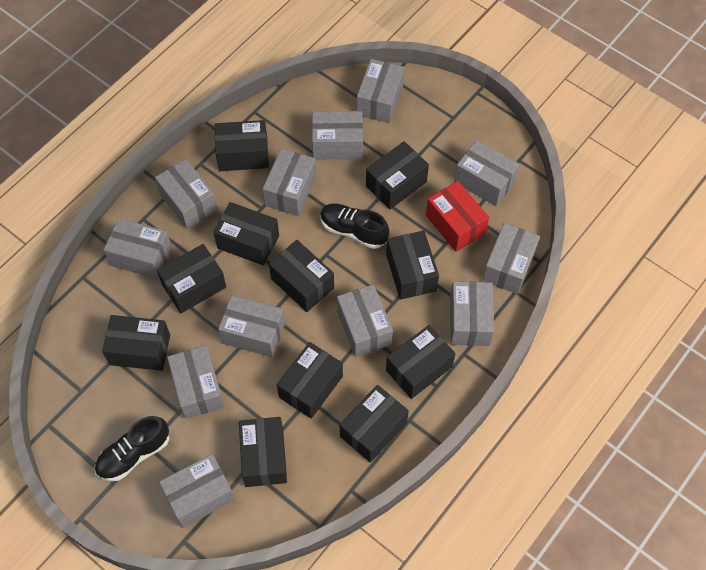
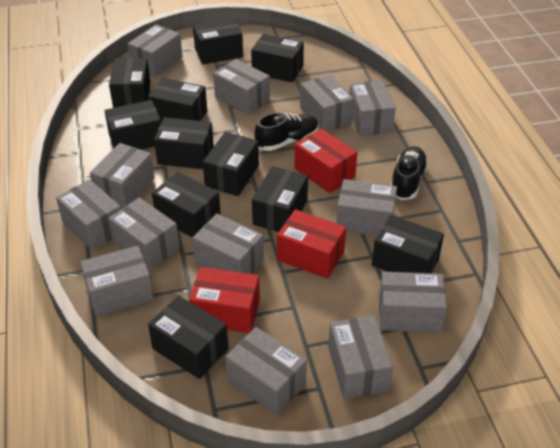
grey box: 12 -> 13
red box: 1 -> 3

